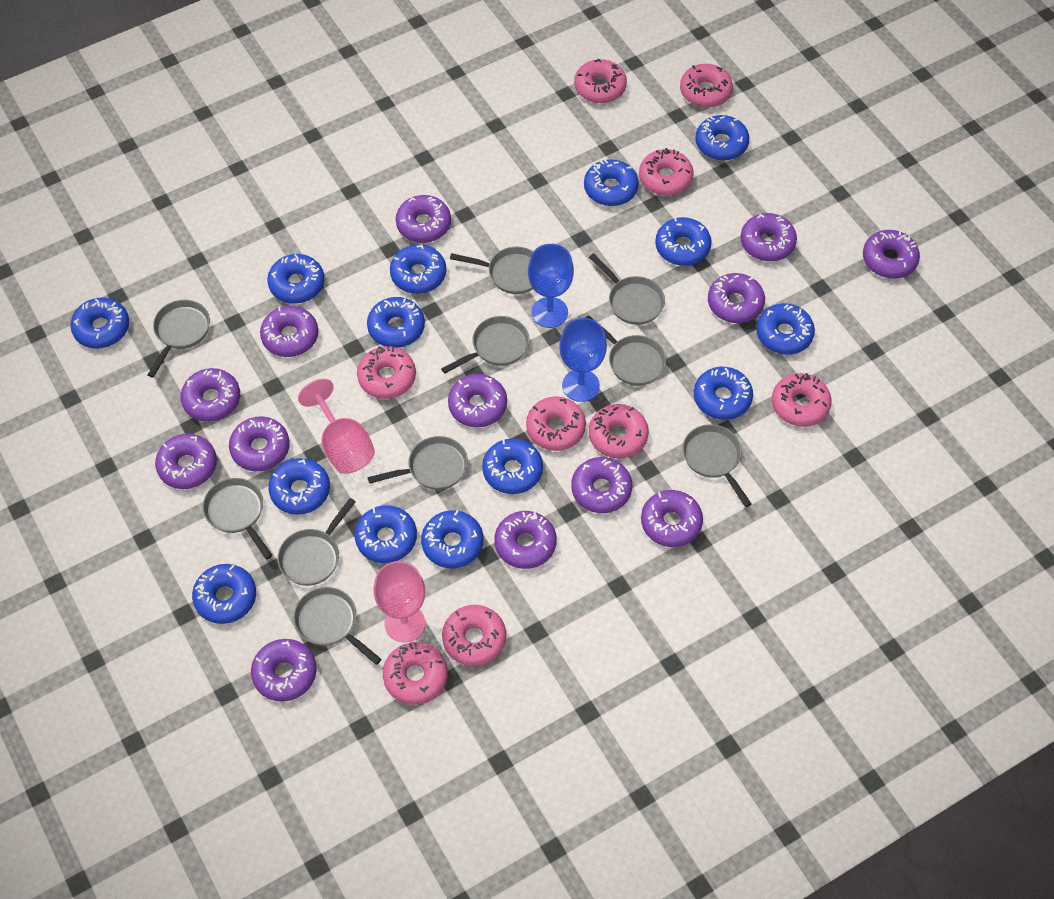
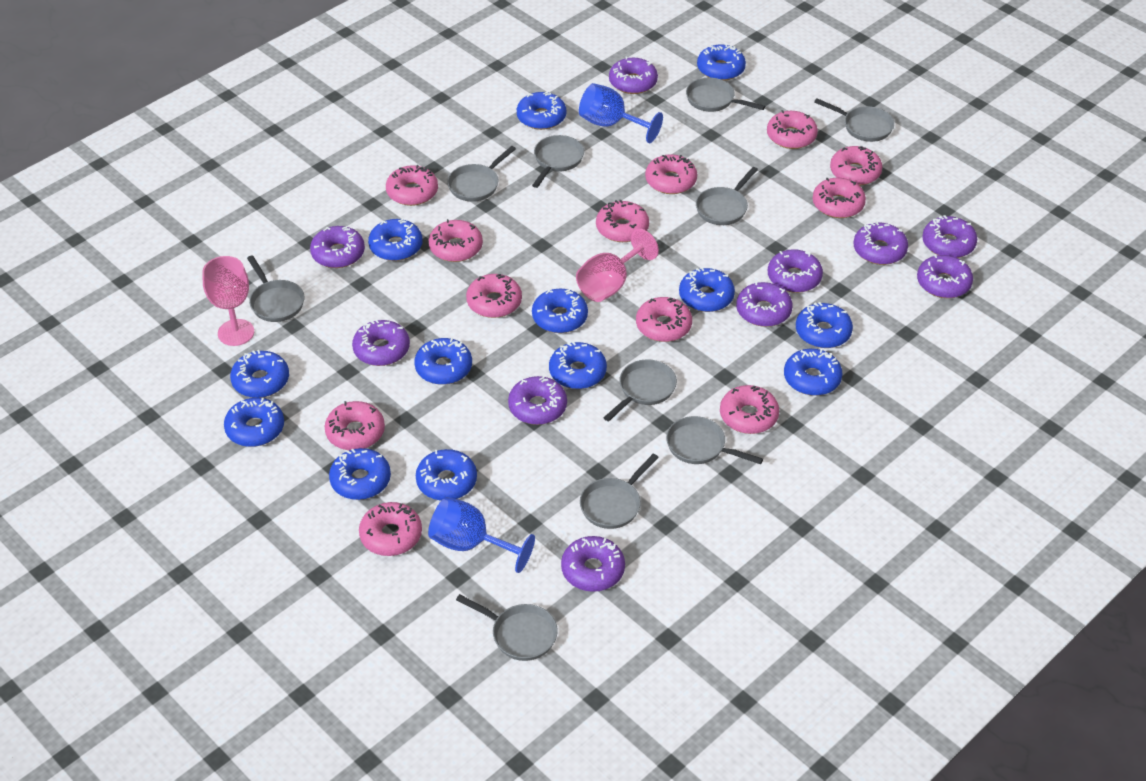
blue donut: 14 -> 13
pink donut: 9 -> 12
purple donut: 13 -> 10

